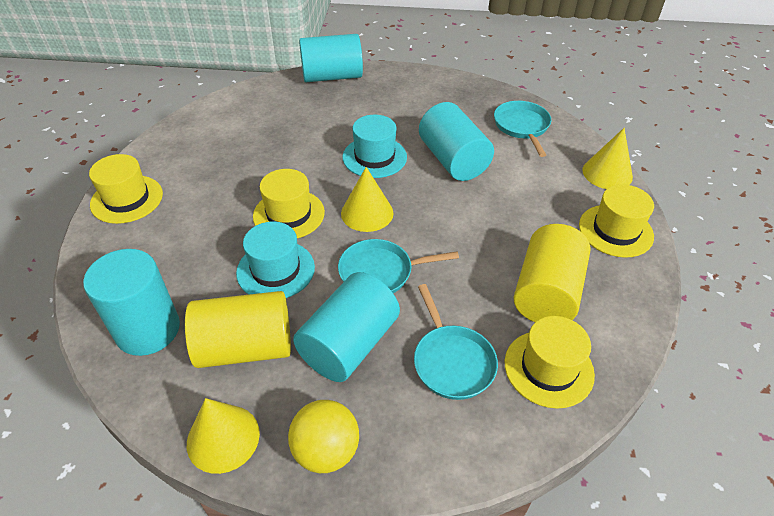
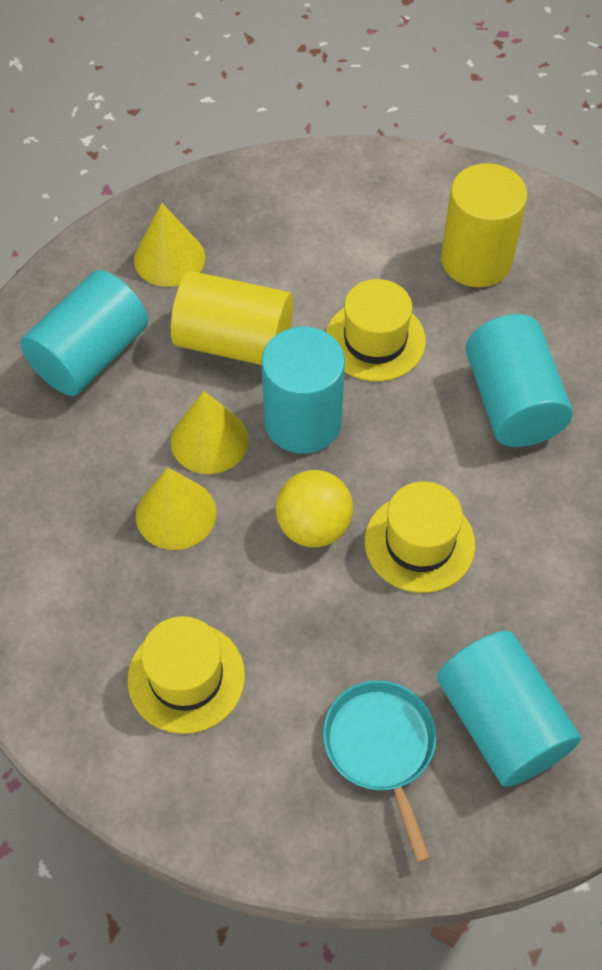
turquoise hat: 2 -> 0
turquoise pan: 3 -> 1
yellow hat: 4 -> 3

